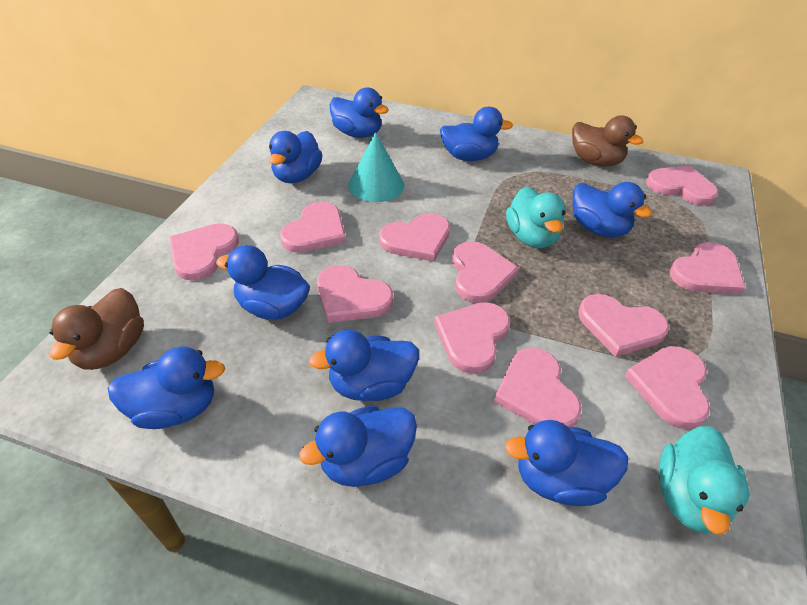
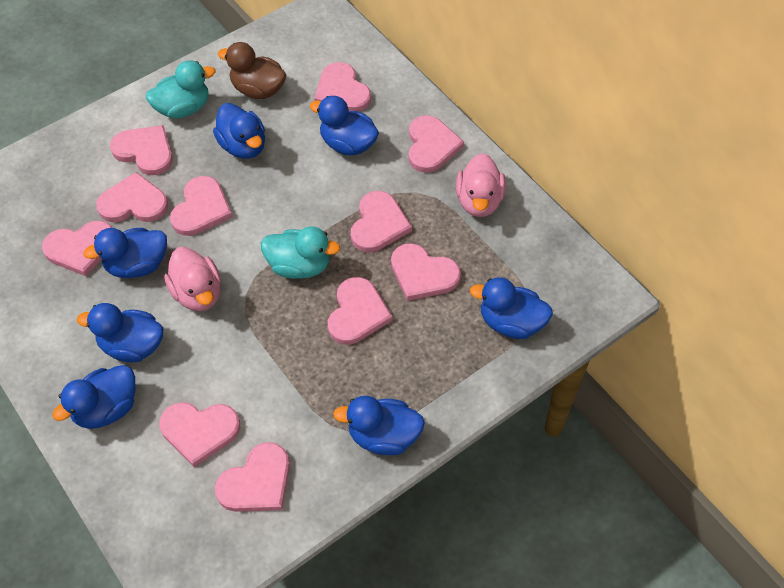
blue duck: 9 -> 7
brown duck: 2 -> 1
pink duck: 0 -> 2
turquoise cone: 1 -> 0

